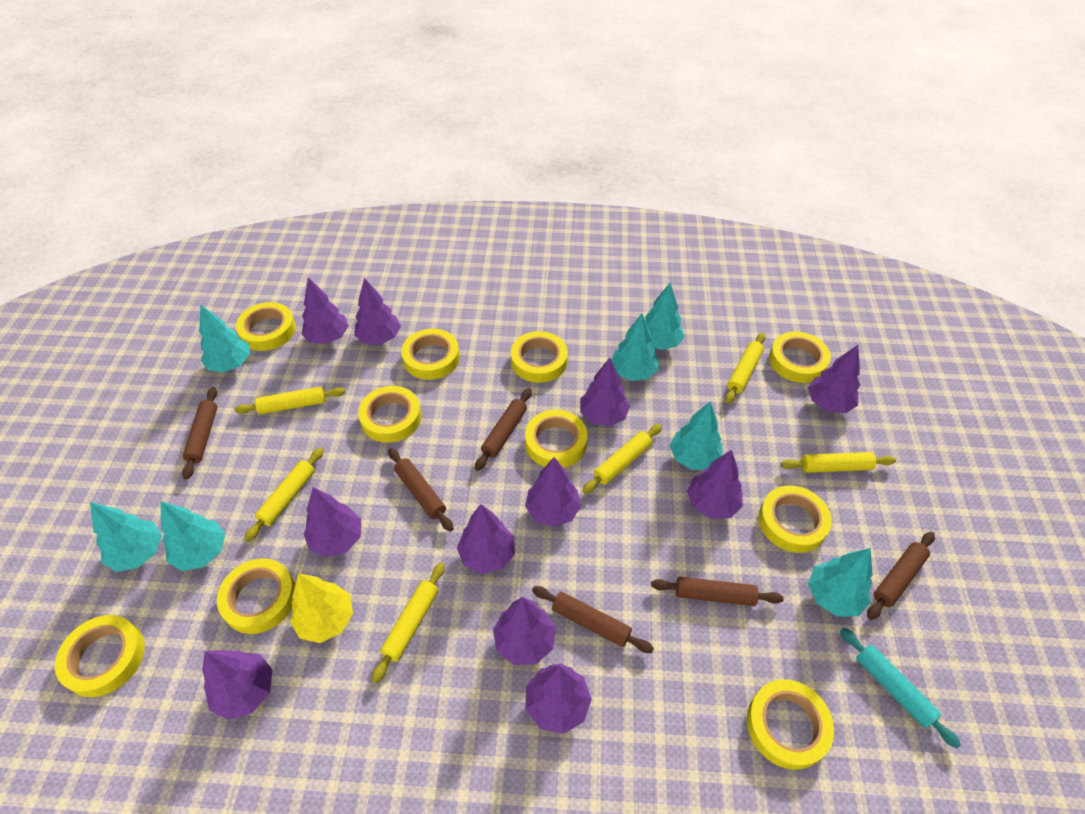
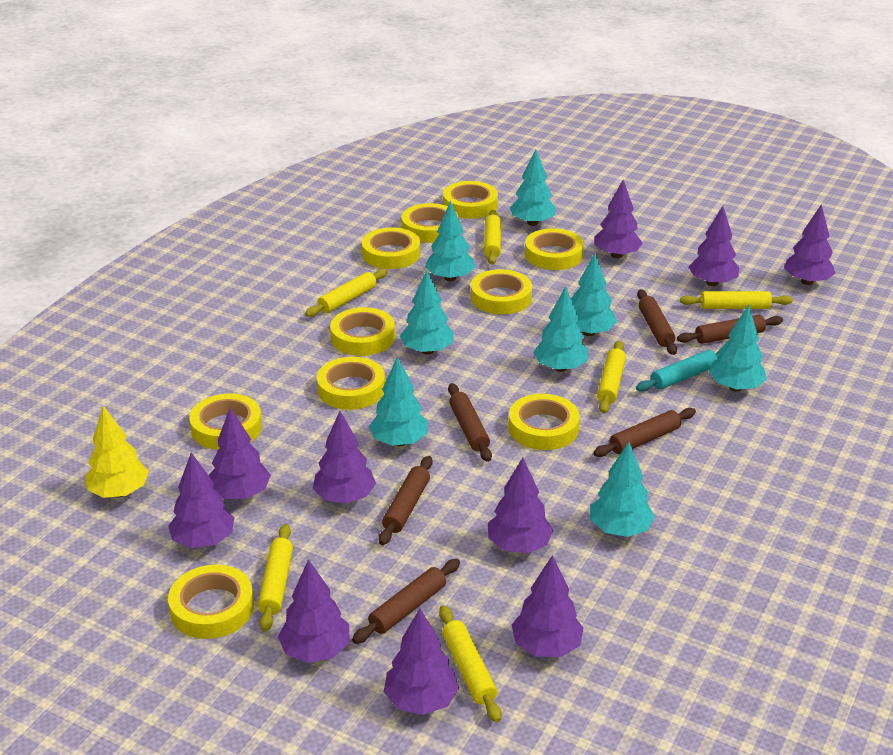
purple tree: 11 -> 10
turquoise tree: 7 -> 8

